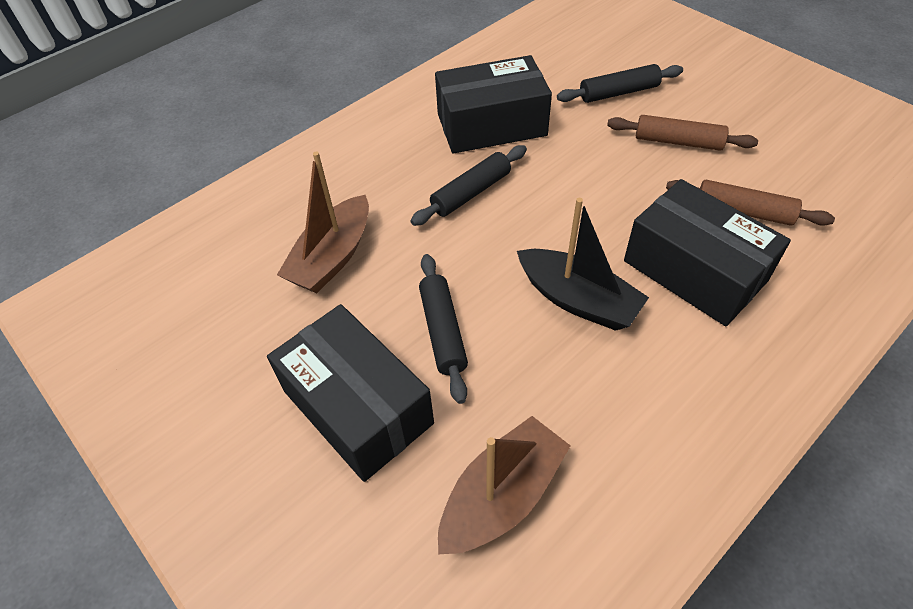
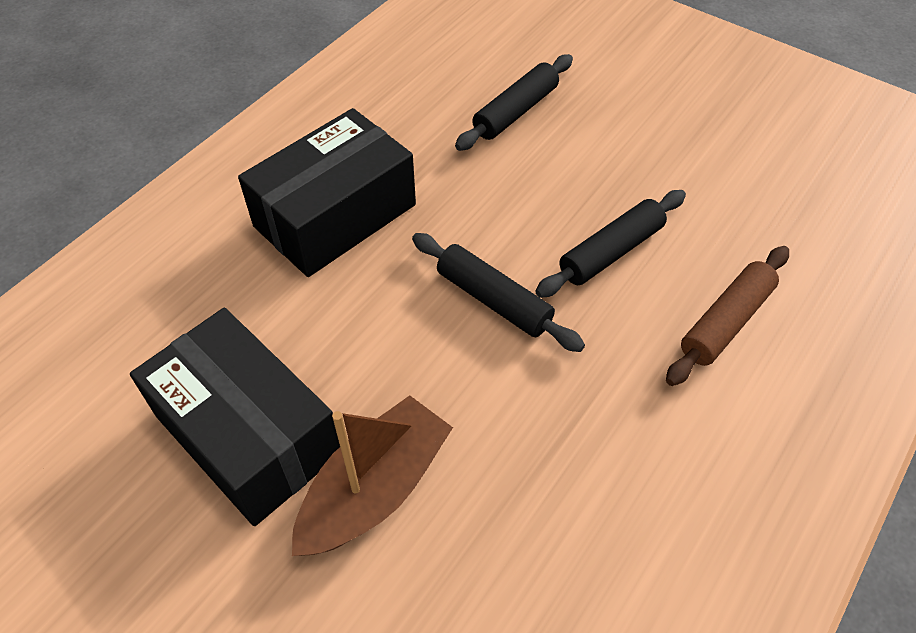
black boat: 1 -> 0
black box: 3 -> 2
brown boat: 2 -> 1
brown rolling pin: 2 -> 1

